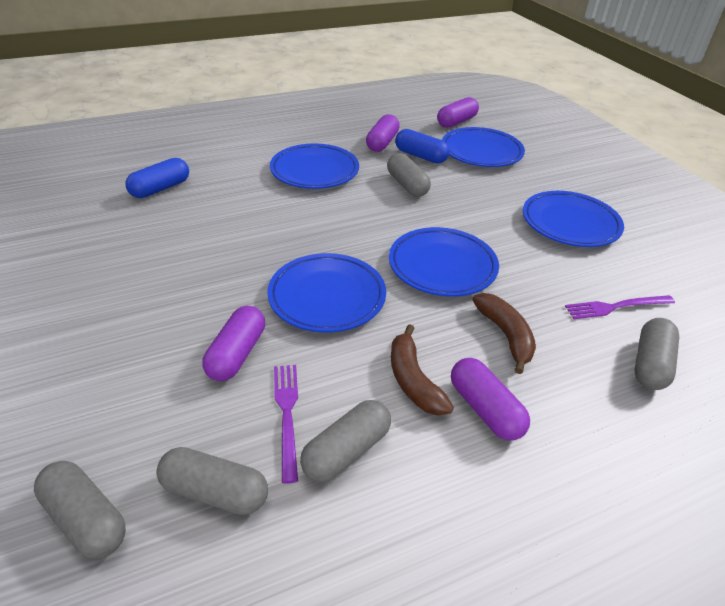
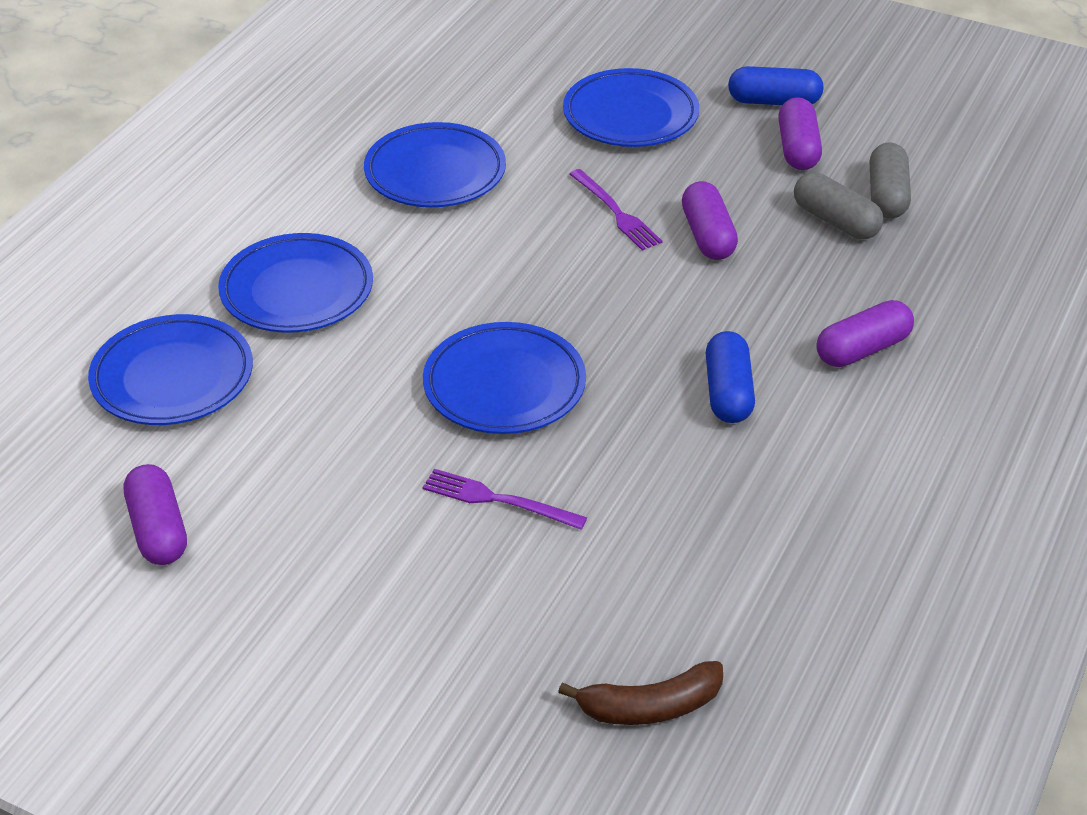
brown banana: 2 -> 1
grey capsule: 5 -> 2

